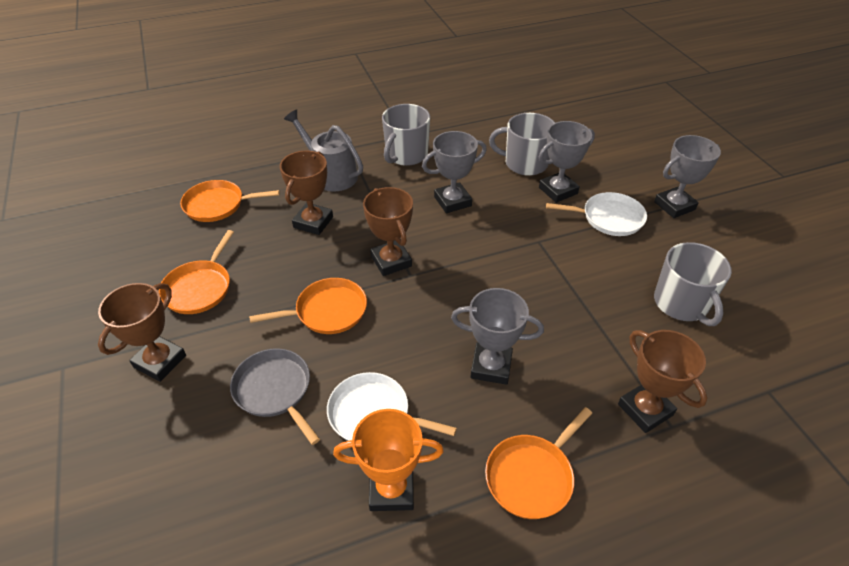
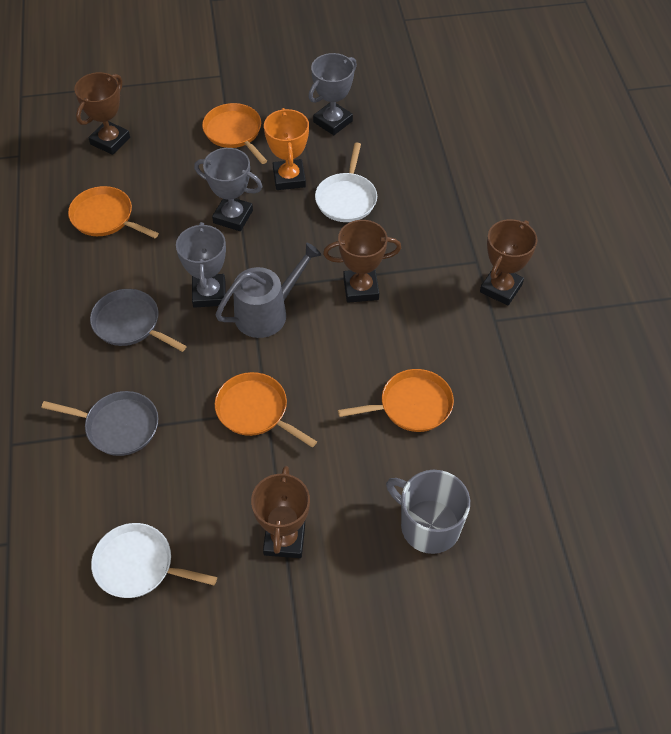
grey mug: 3 -> 1
grey pan: 1 -> 2
grey trophy: 4 -> 3

